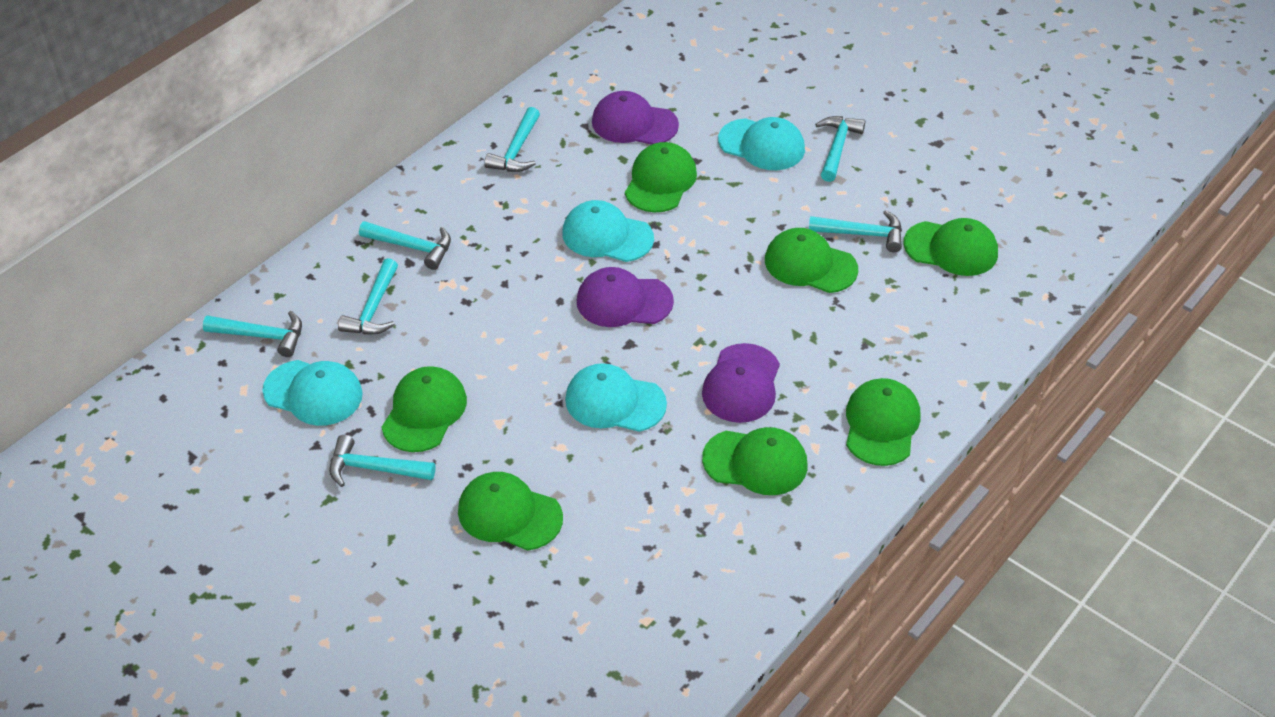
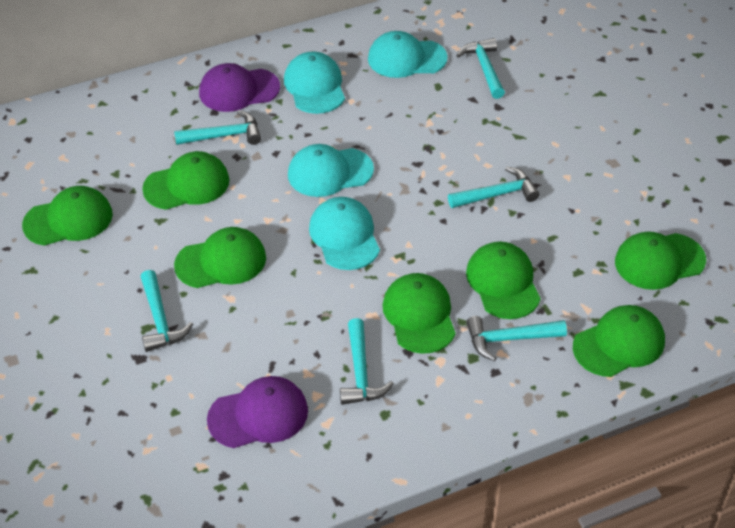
purple cap: 3 -> 2
turquoise hammer: 7 -> 6

